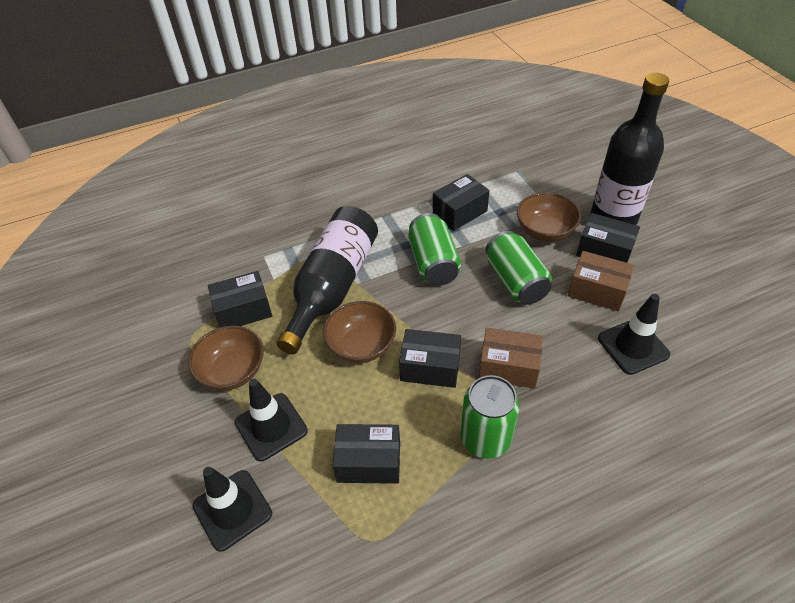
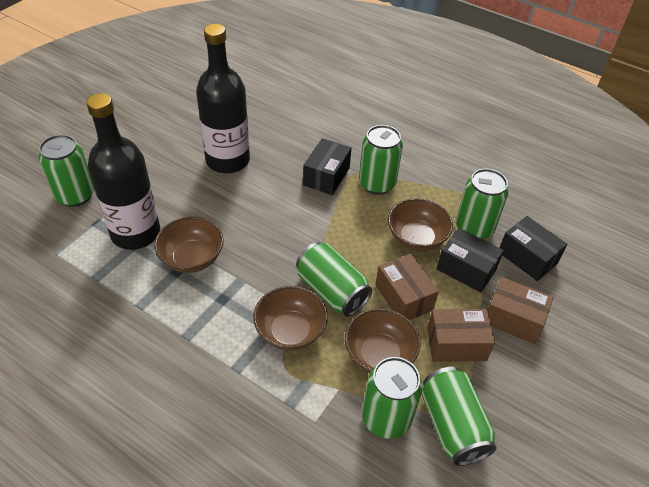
black box: 5 -> 3
black traffic cone: 3 -> 0
brown bowl: 3 -> 4
brown box: 2 -> 3
green can: 3 -> 6

